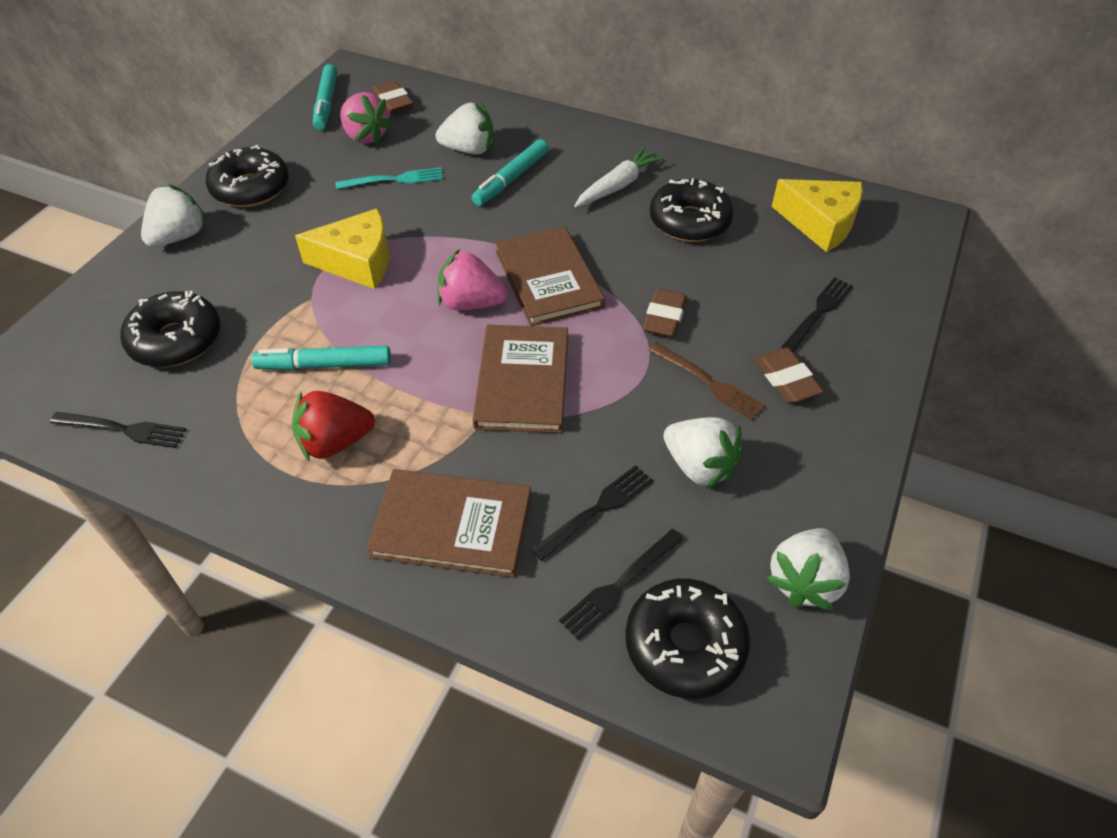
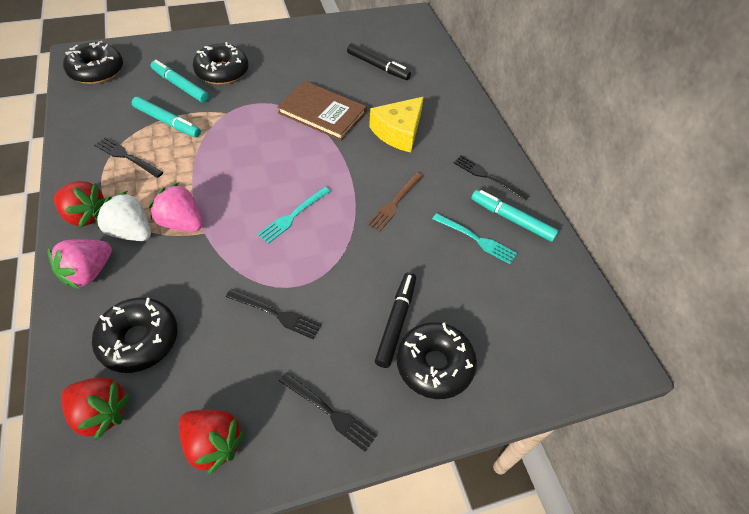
black marker: 0 -> 2
brown book: 3 -> 1
brown eraser: 3 -> 0
red strawberry: 1 -> 3
turquoise fork: 1 -> 2
white carrot: 1 -> 0
white strawberry: 4 -> 1
yellow cheese: 2 -> 1

